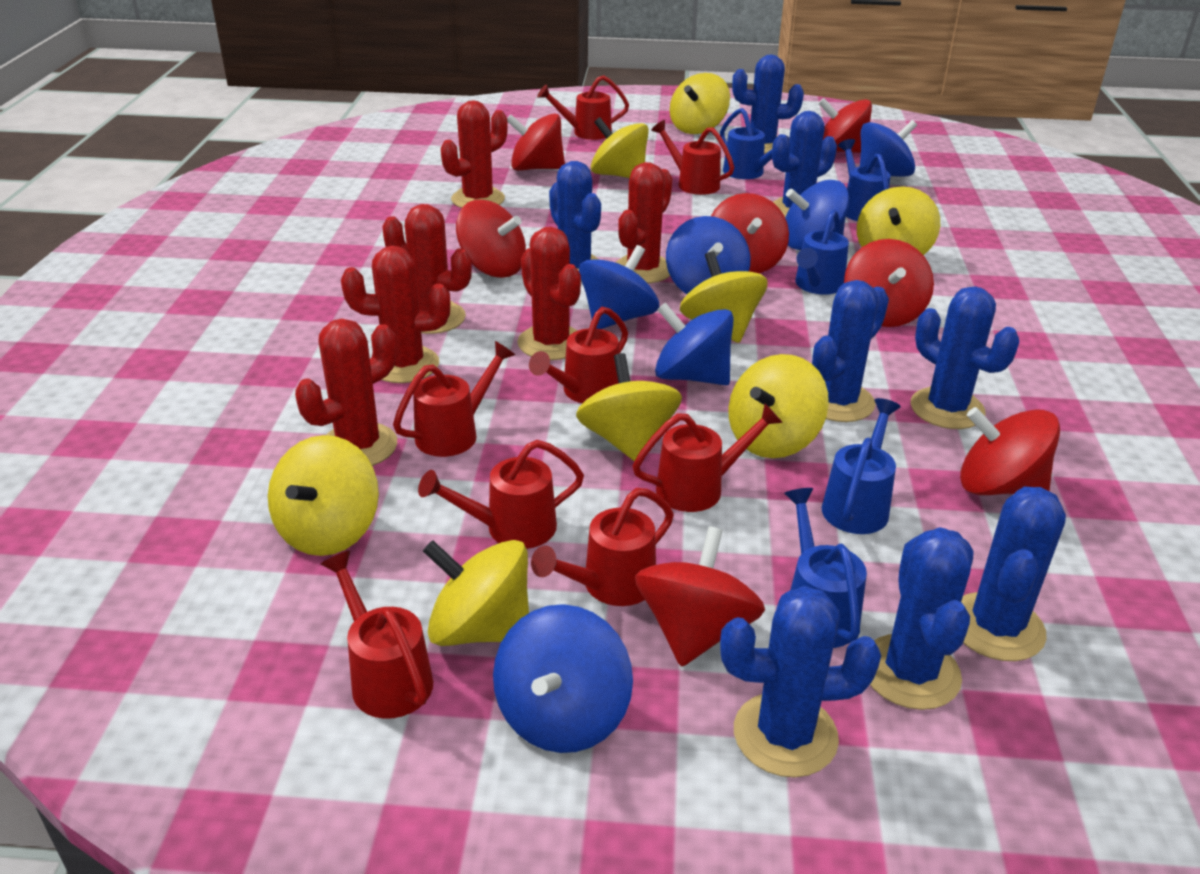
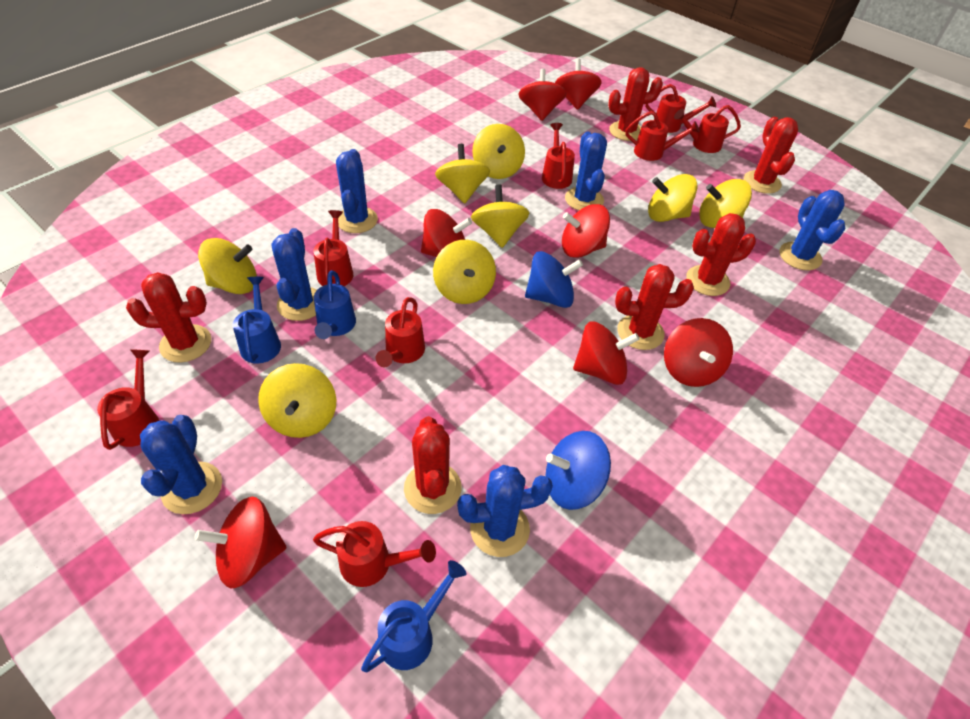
blue cactus: 8 -> 6
blue spinning top: 6 -> 2
blue watering can: 5 -> 3

